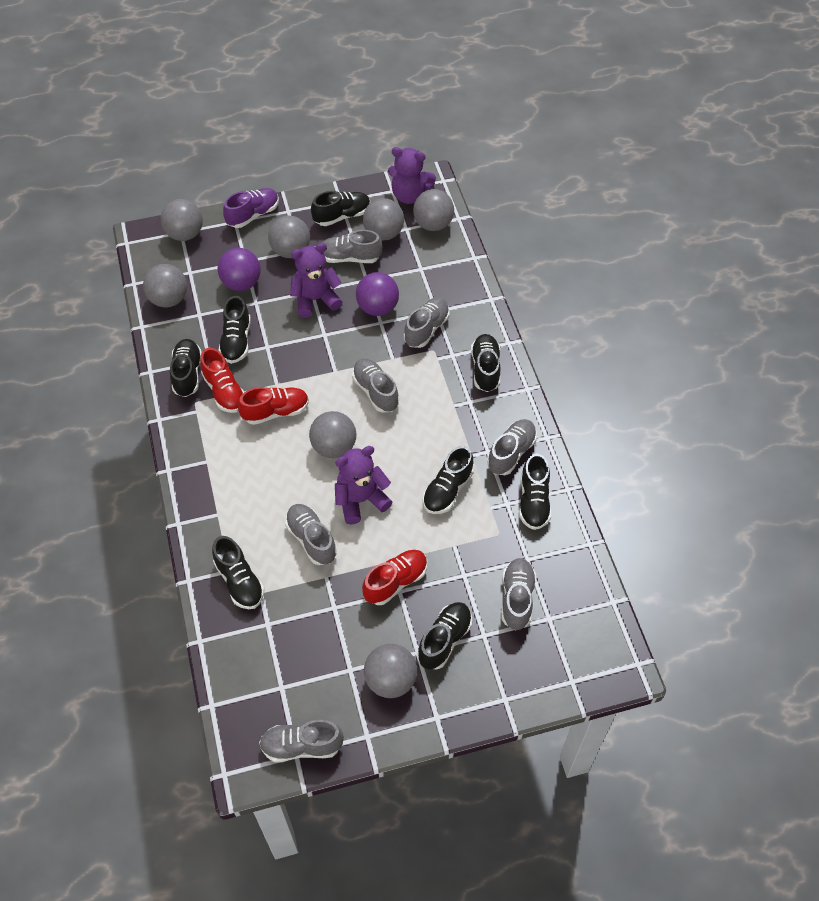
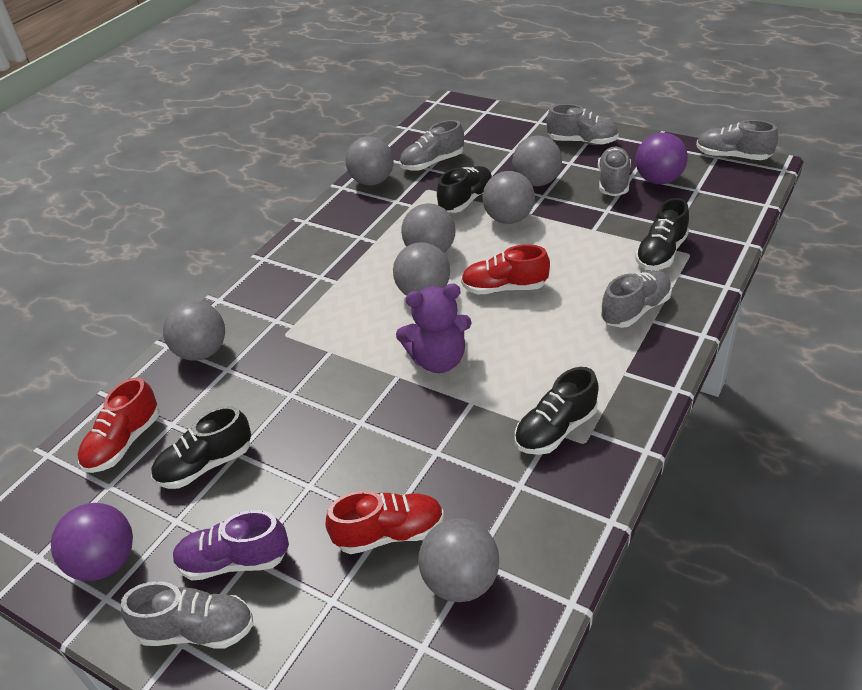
black shoe: 8 -> 4
grey shoe: 7 -> 6
purple teddy bear: 3 -> 1

